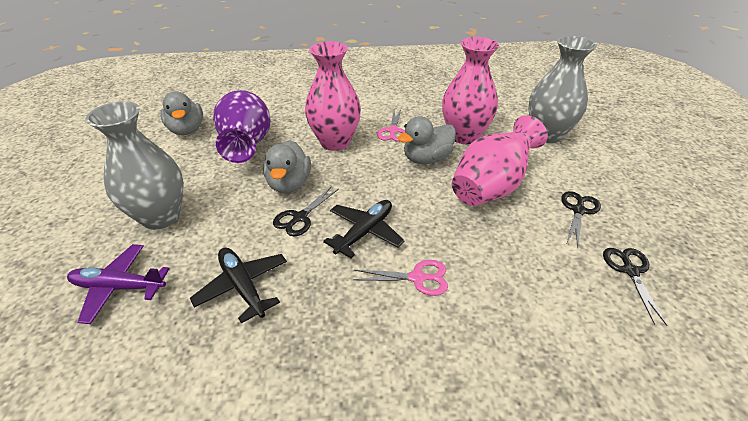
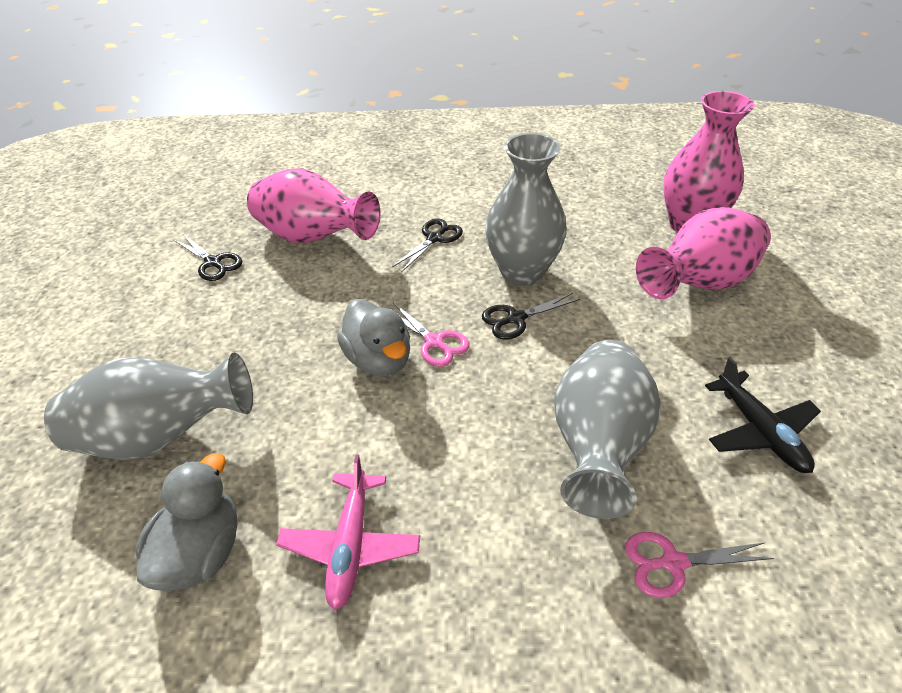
black plane: 2 -> 1
grey duck: 3 -> 2
grey vase: 2 -> 3
pink plane: 0 -> 1
purple plane: 1 -> 0
purple vase: 1 -> 0

